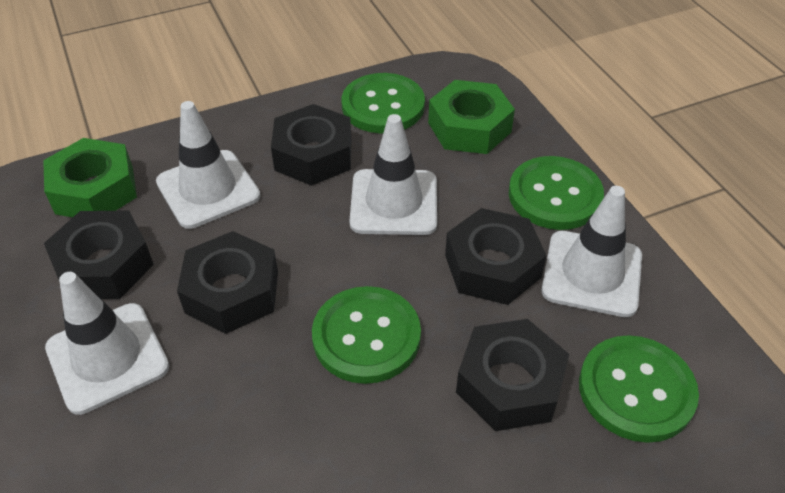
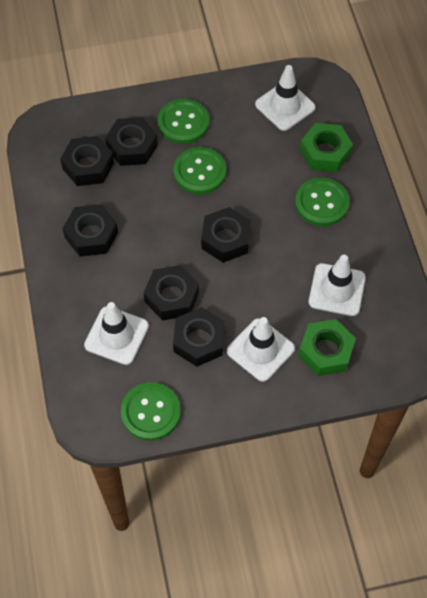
black nut: 5 -> 6

